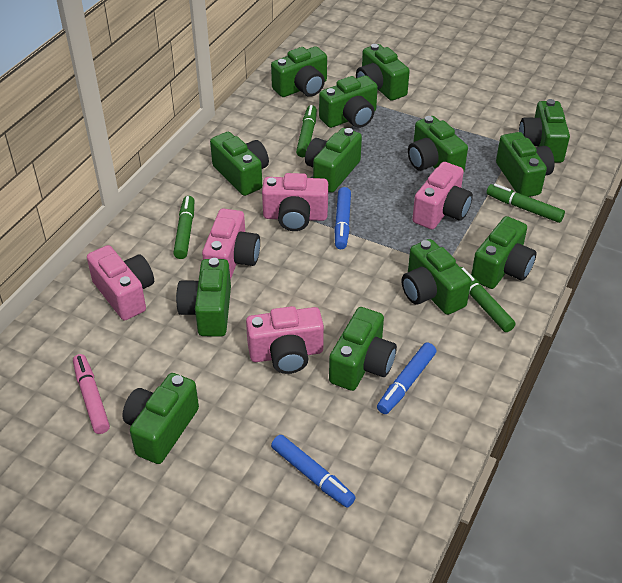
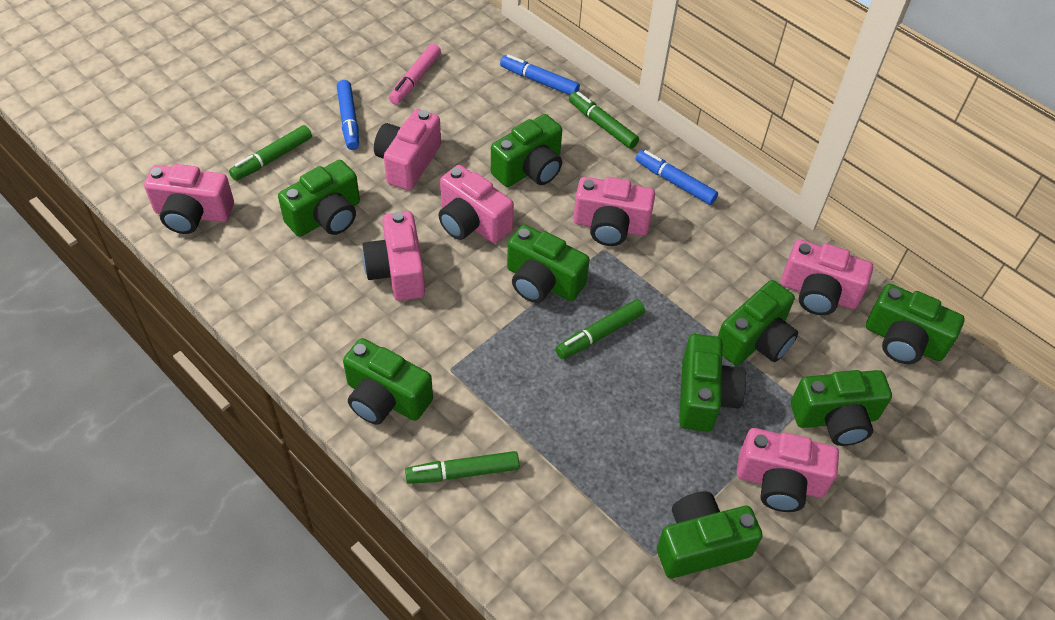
green camera: 13 -> 9
pink camera: 5 -> 7

